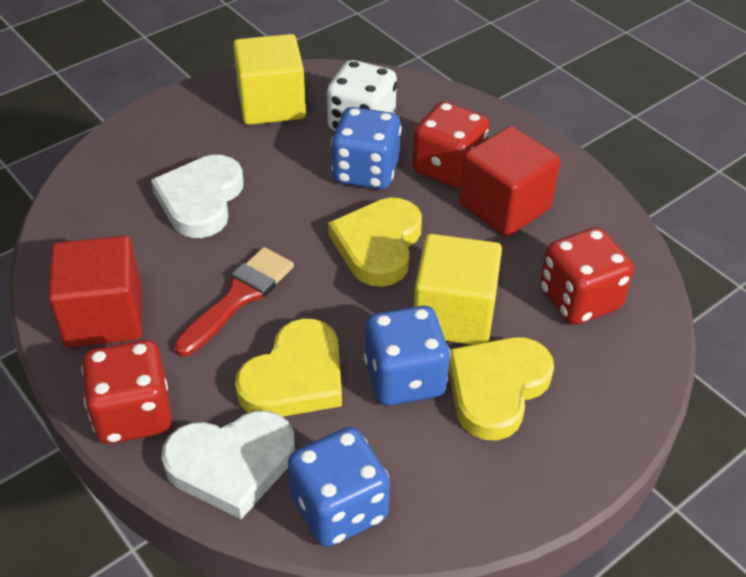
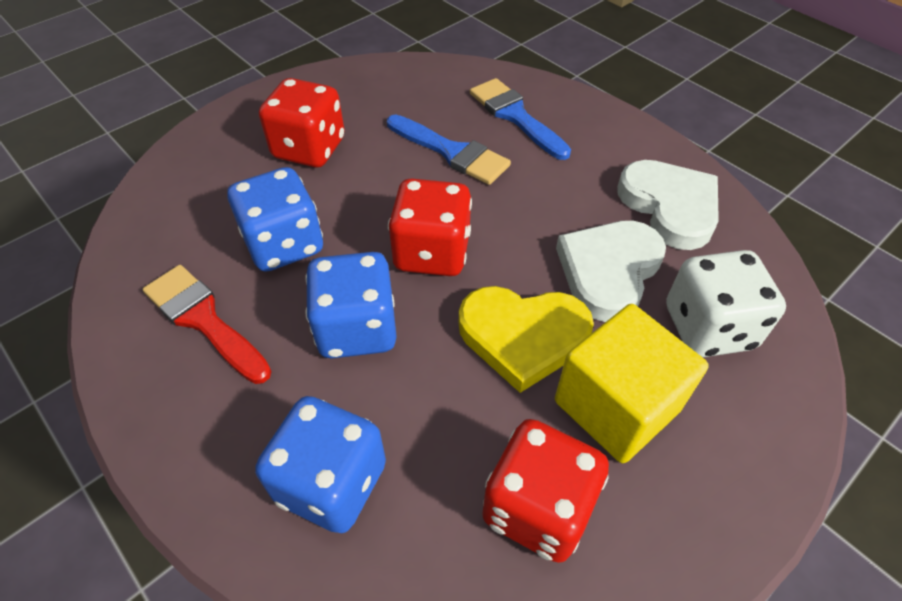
blue brush: 0 -> 2
red cube: 2 -> 0
yellow cube: 2 -> 1
yellow heart: 3 -> 1

